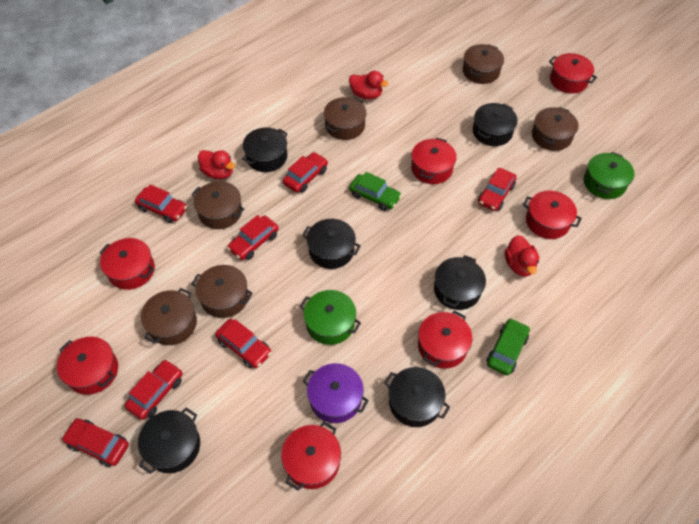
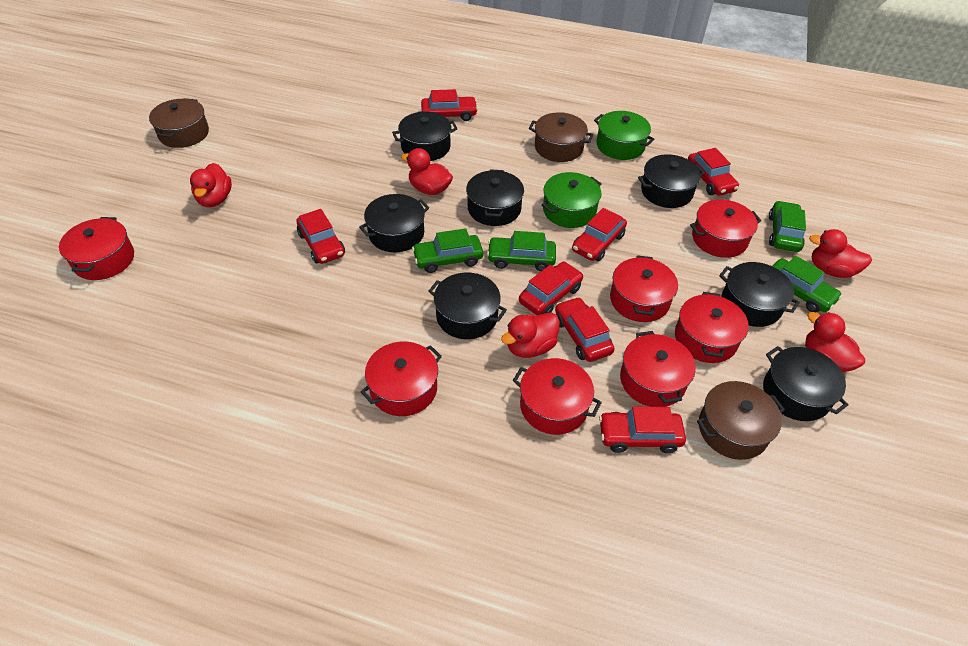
black pot: 6 -> 7
brown pot: 6 -> 3
green car: 2 -> 4
purple pot: 1 -> 0
red duck: 3 -> 5

